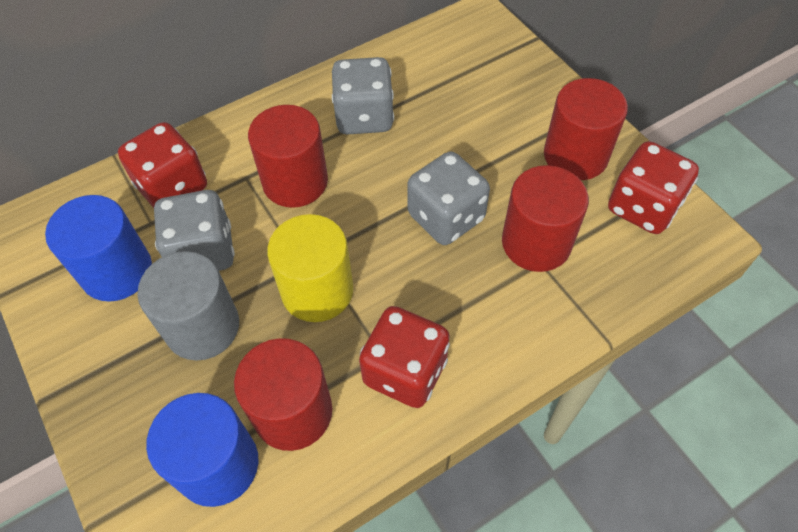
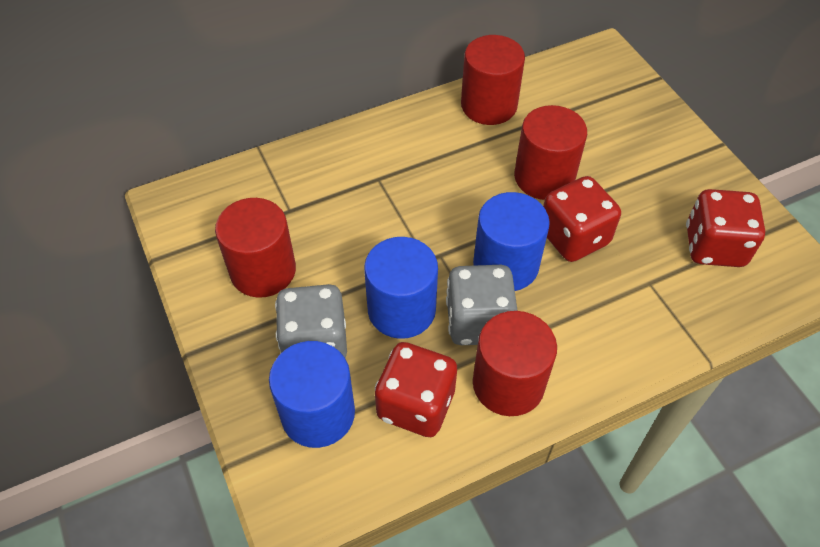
blue cylinder: 2 -> 3
grey cylinder: 1 -> 0
grey dice: 3 -> 2
yellow cylinder: 1 -> 0

